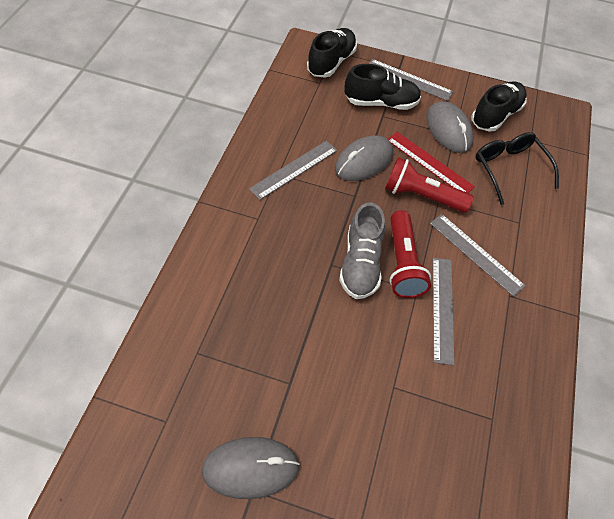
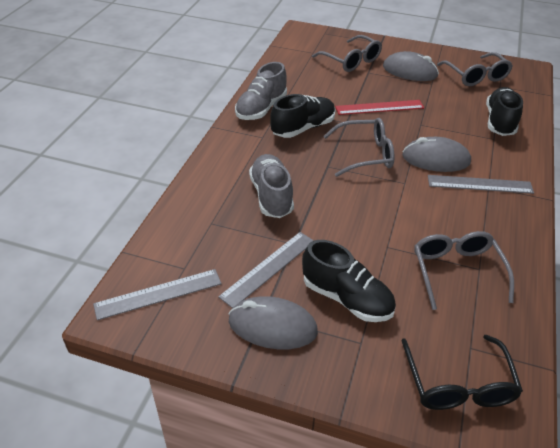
grey glasses: 0 -> 4
grey ruler: 4 -> 3
grey shoe: 1 -> 2
red flashlight: 2 -> 0

